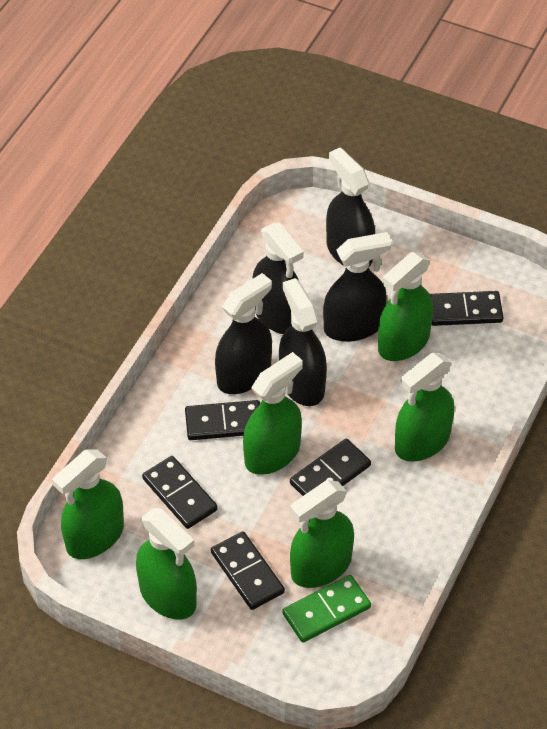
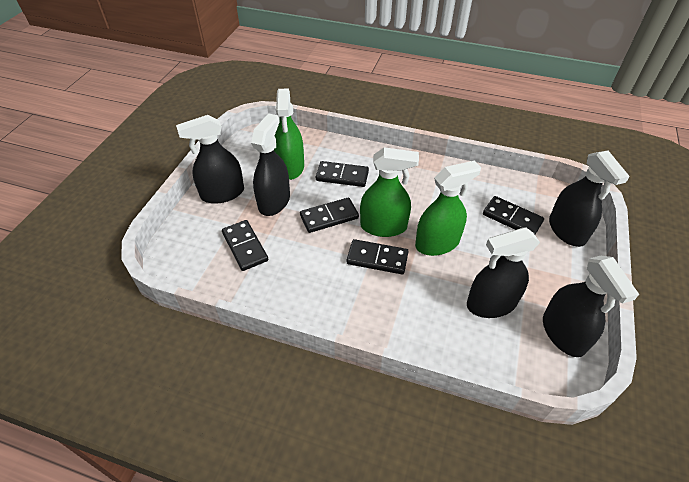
green domino: 1 -> 0
green spray bottle: 6 -> 3

